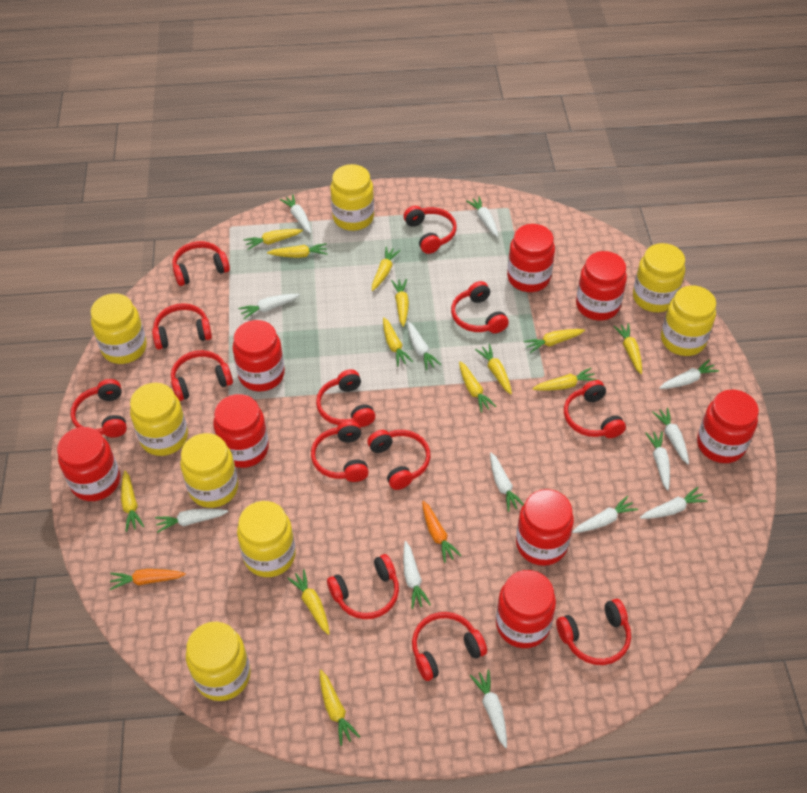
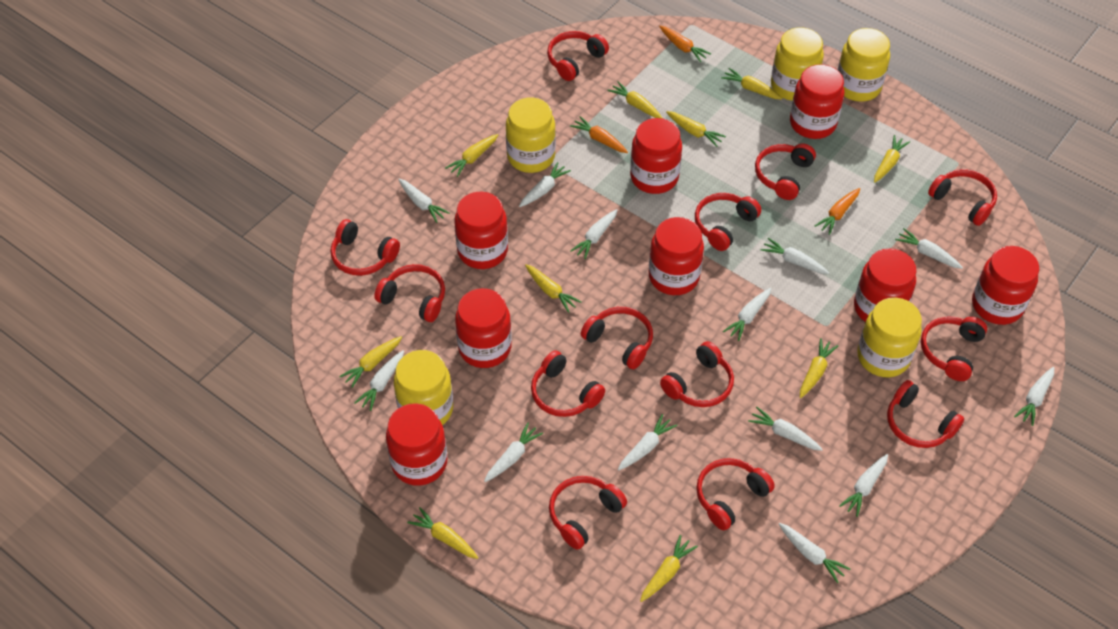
orange carrot: 2 -> 3
yellow carrot: 13 -> 10
yellow jar: 8 -> 5

